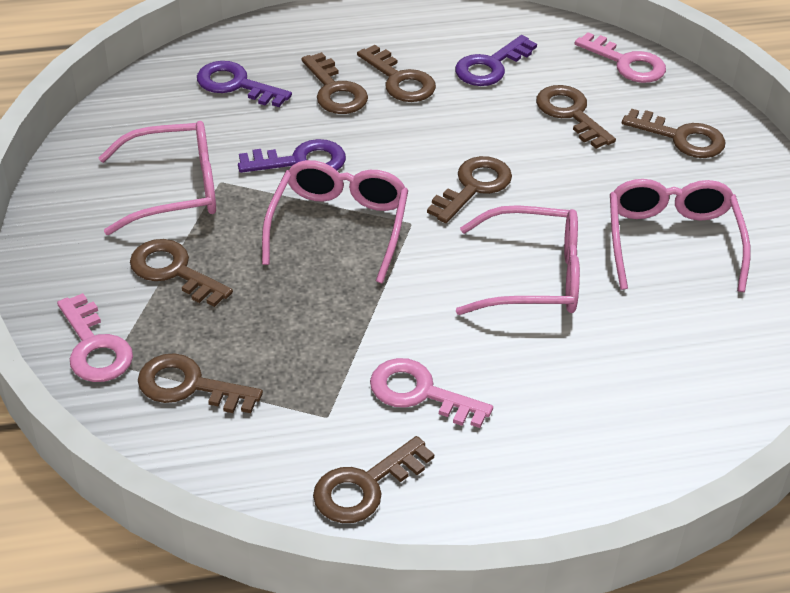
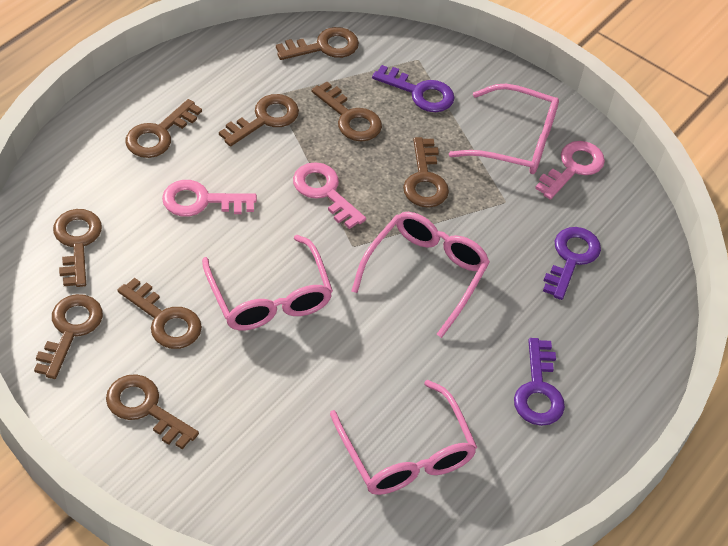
brown key: 8 -> 9

